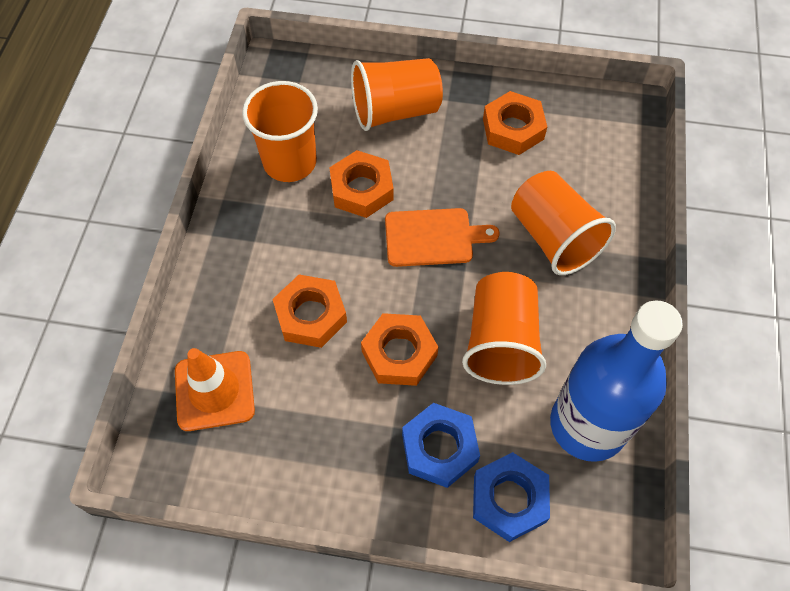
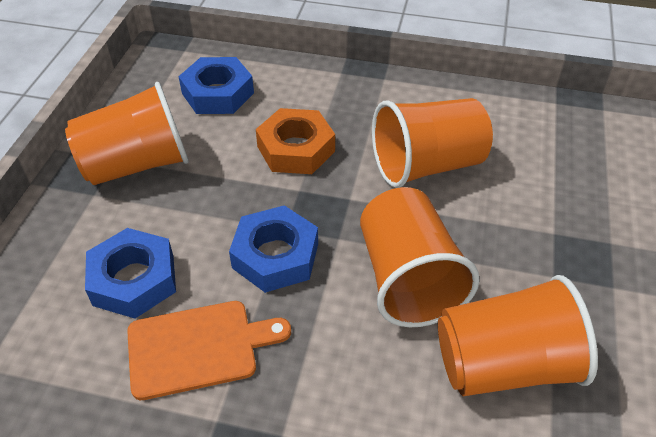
blue bottle: 1 -> 0
blue nut: 2 -> 3
orange nut: 4 -> 1
orange traffic cone: 1 -> 0

